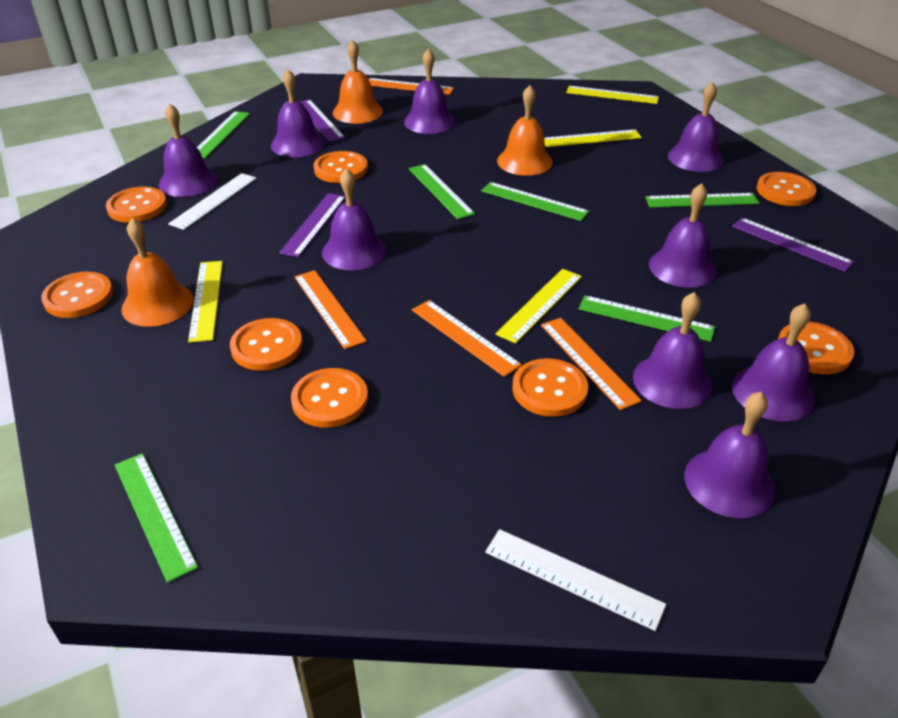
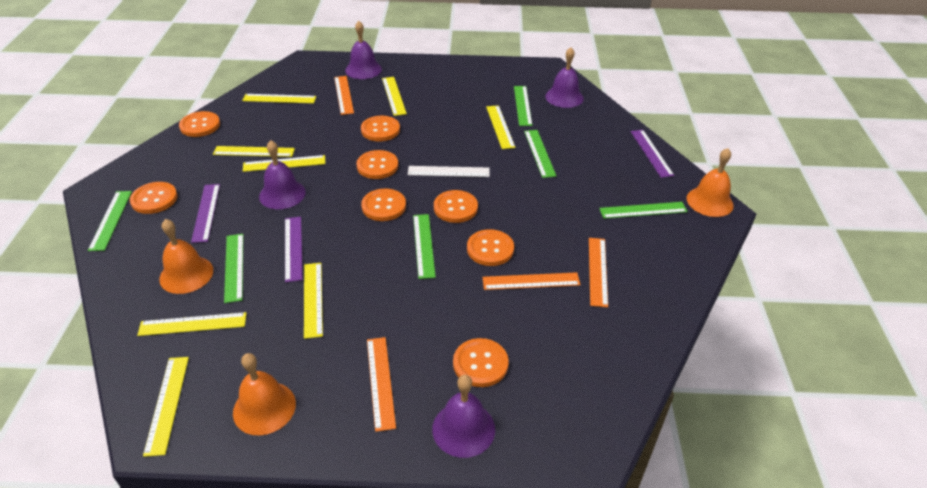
purple bell: 9 -> 4
white ruler: 2 -> 1
yellow ruler: 4 -> 8

